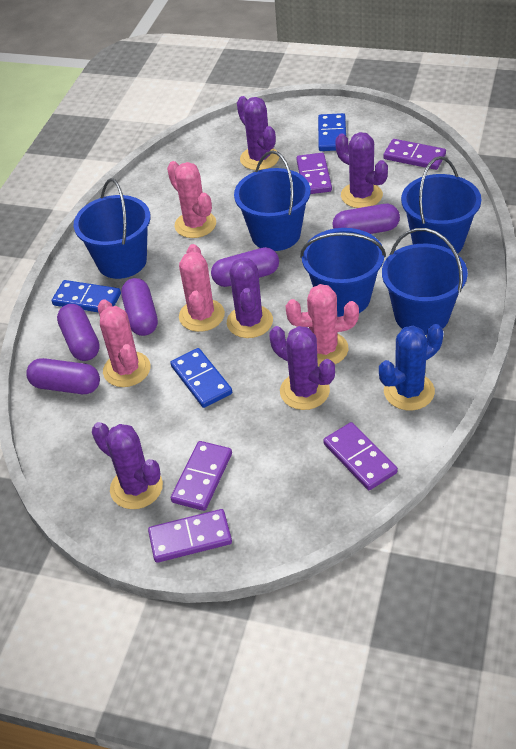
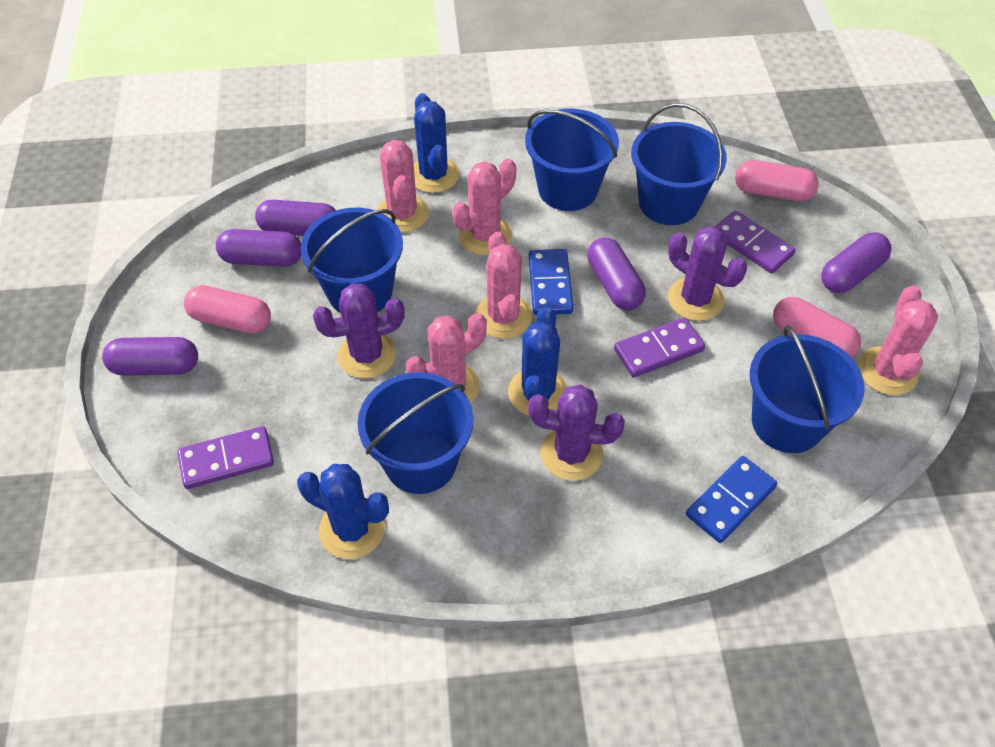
blue cactus: 1 -> 3
blue domino: 3 -> 2
pink cactus: 4 -> 5
pink capsule: 0 -> 3
purple cactus: 5 -> 3
purple domino: 5 -> 3

